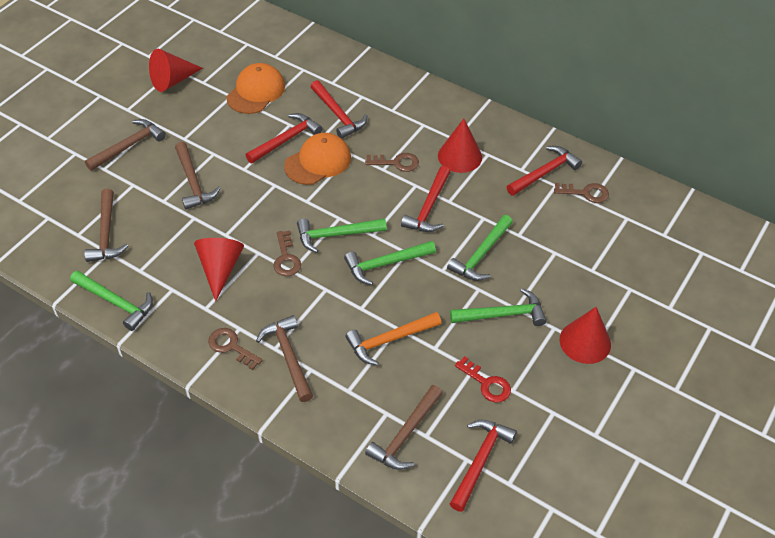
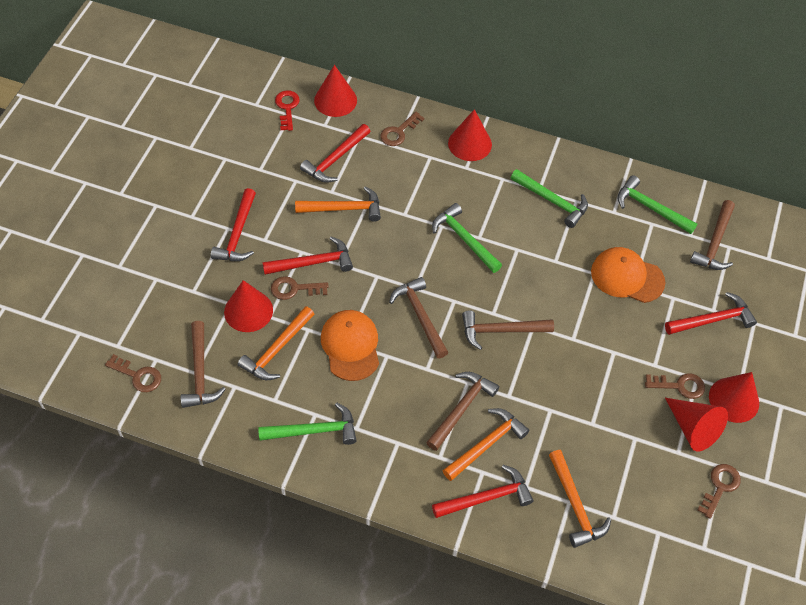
brown key: 4 -> 5
green hammer: 5 -> 4
orange hammer: 1 -> 4
red cone: 4 -> 5

